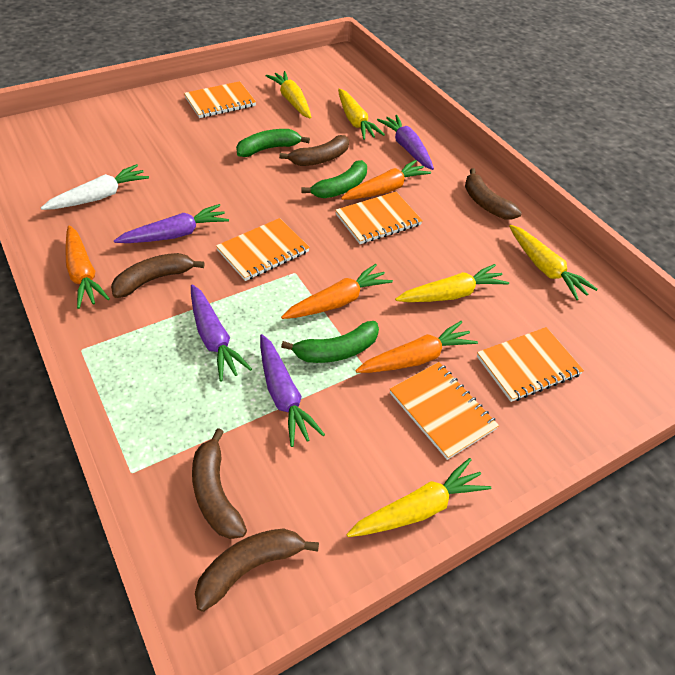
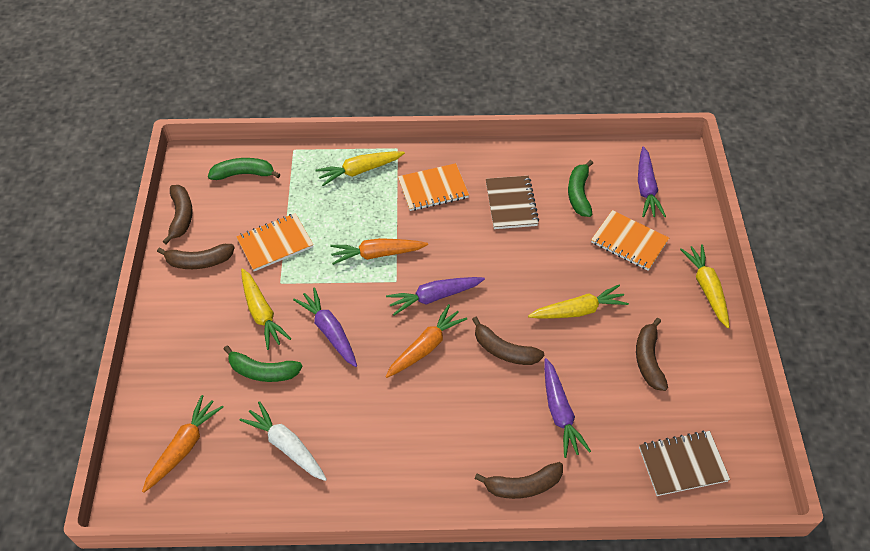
brown notebook: 0 -> 2
orange carrot: 4 -> 3
orange notebook: 5 -> 3
yellow carrot: 5 -> 4

